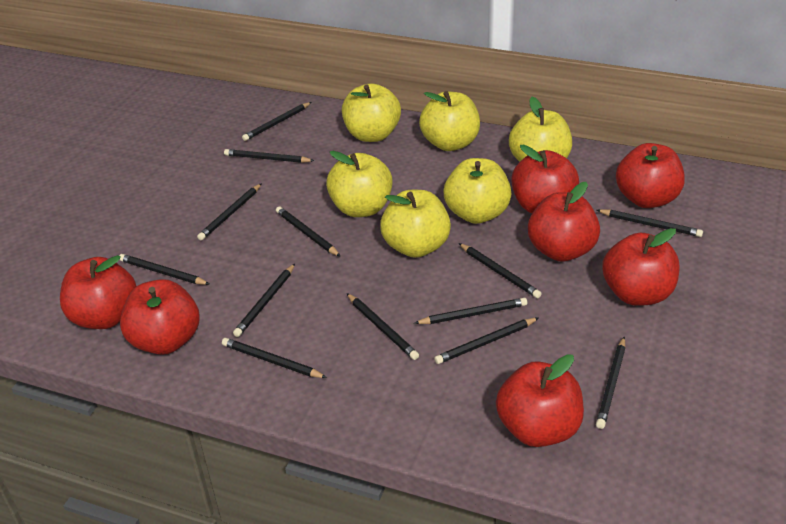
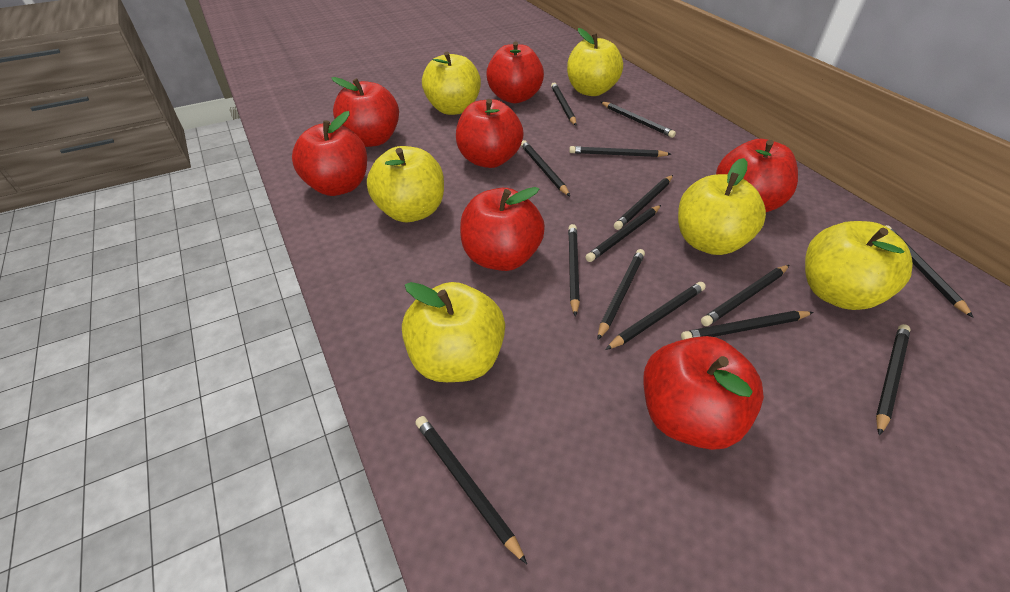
black pencil: 13 -> 14

